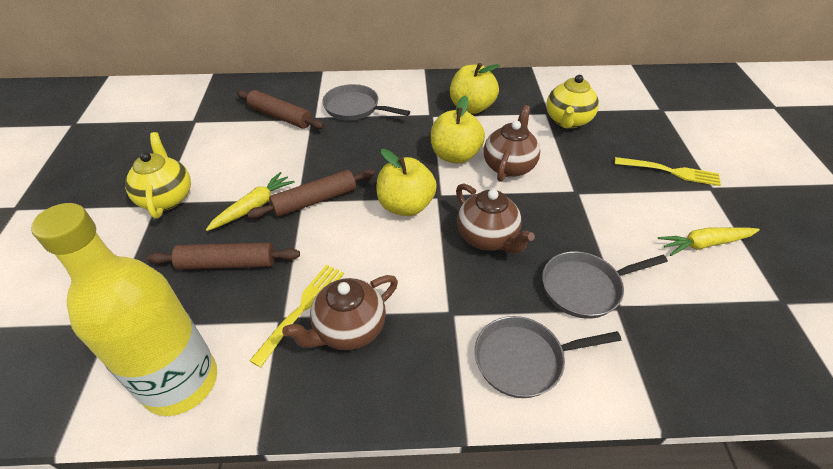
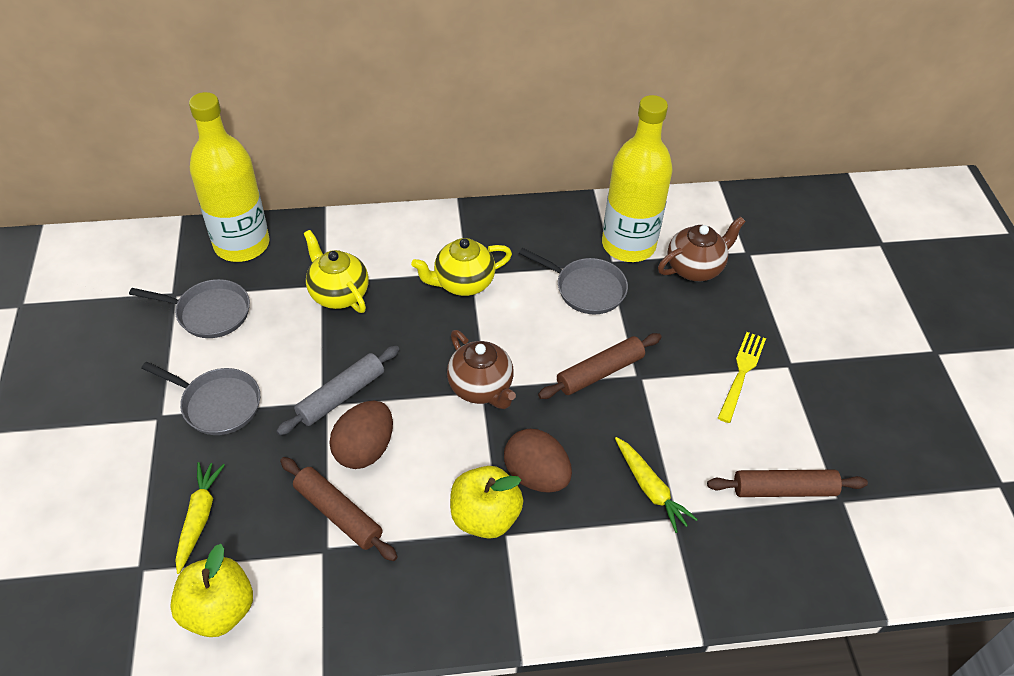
brown egg: 0 -> 2
brown teapot: 3 -> 2
grey rolling pin: 0 -> 1
yellow apple: 3 -> 2
yellow bottle: 1 -> 2
yellow fork: 2 -> 1

